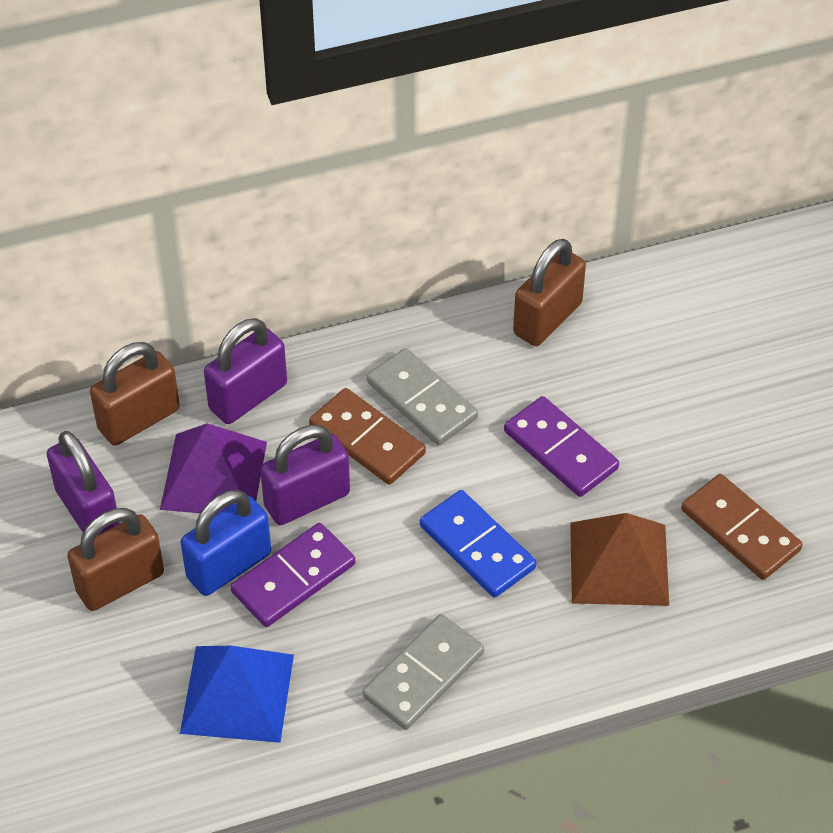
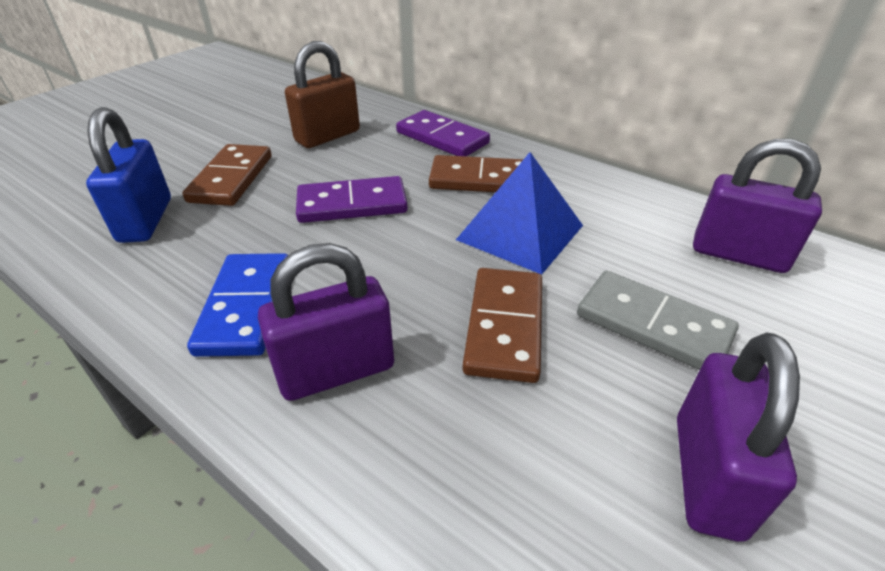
brown domino: 2 -> 3
brown padlock: 3 -> 1
brown pyramid: 1 -> 0
grey domino: 2 -> 1
purple pyramid: 1 -> 0

